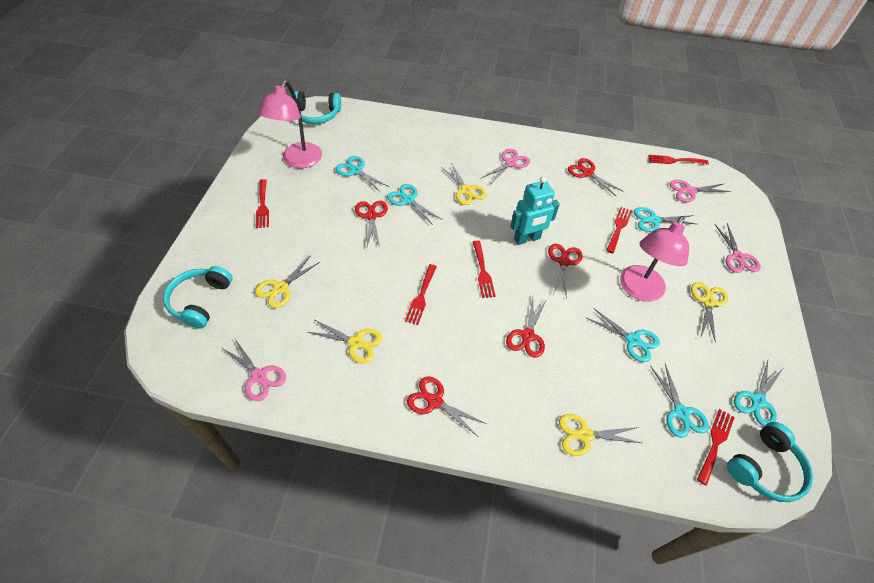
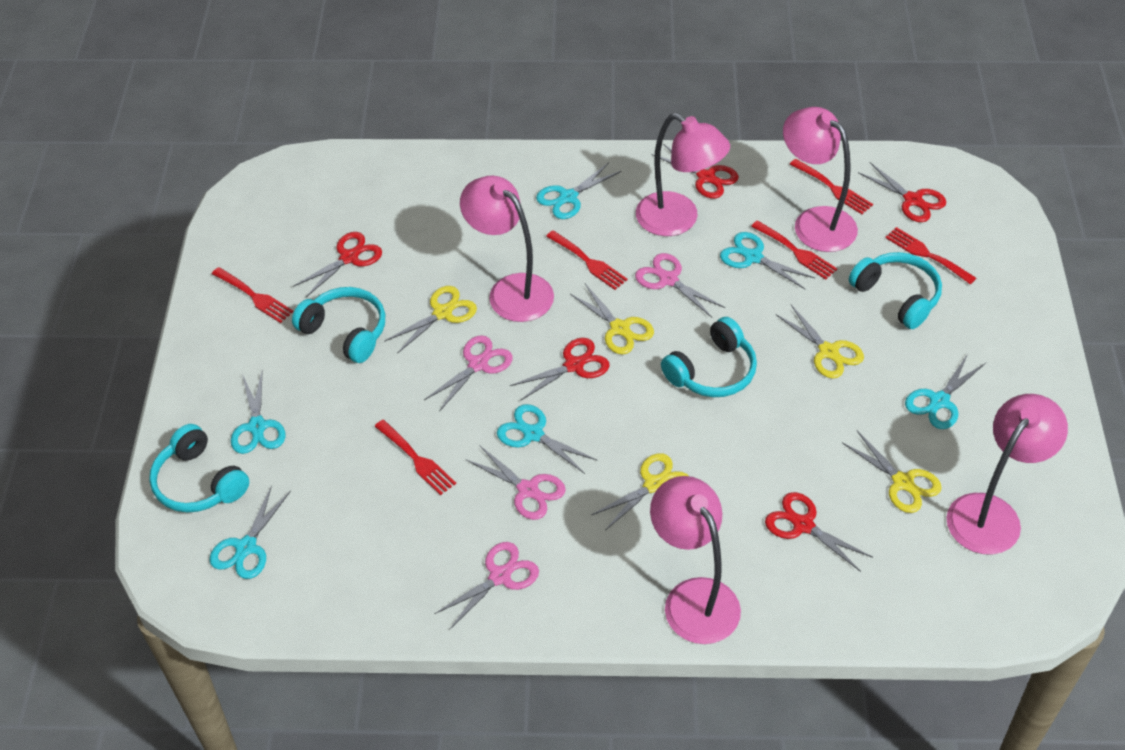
pink lamp: 2 -> 5
turquoise headphones: 3 -> 4
turquoise robot: 1 -> 0

